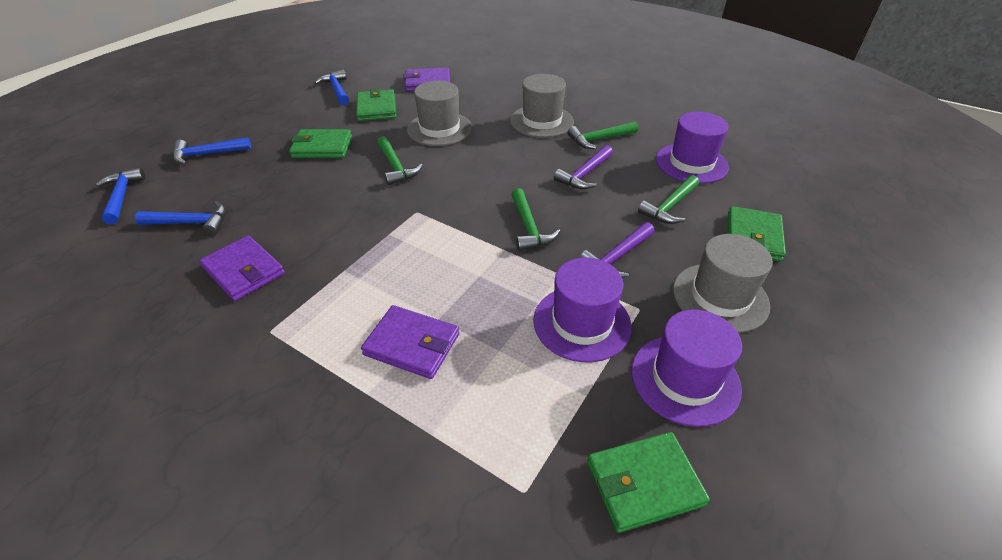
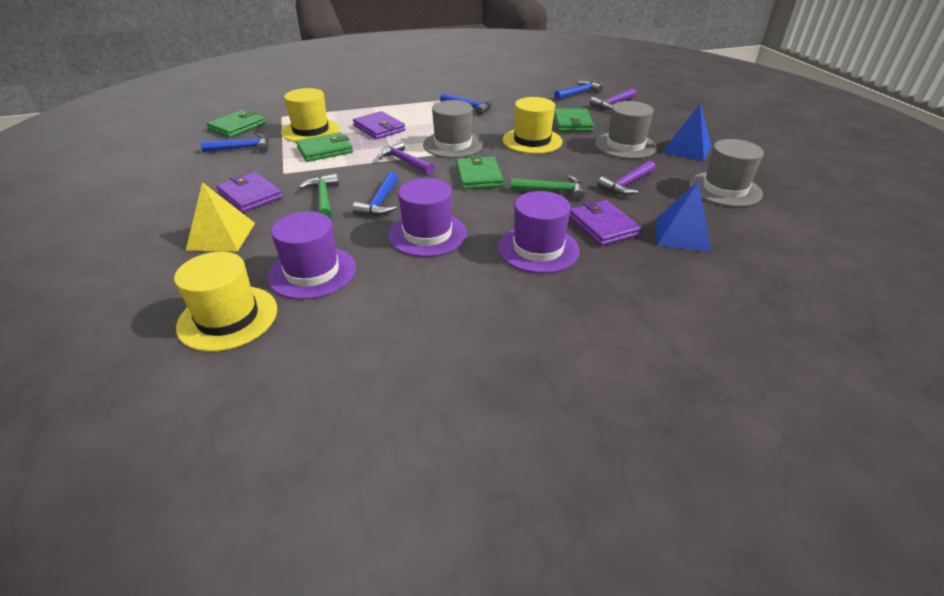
blue pyramid: 0 -> 2
green hammer: 4 -> 2
purple hammer: 2 -> 3
yellow hat: 0 -> 3
yellow pyramid: 0 -> 1

